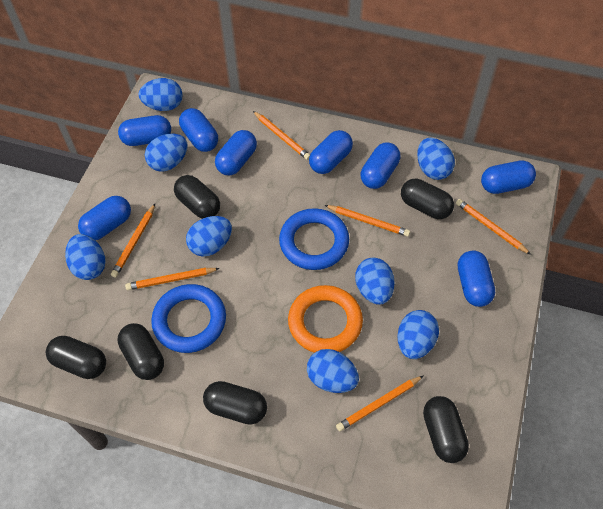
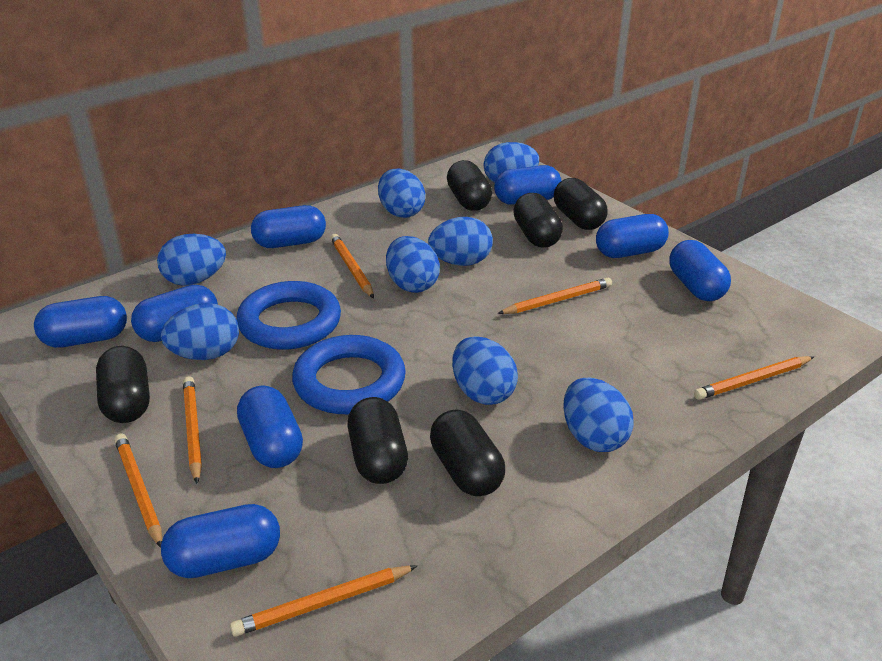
orange ring: 1 -> 0

